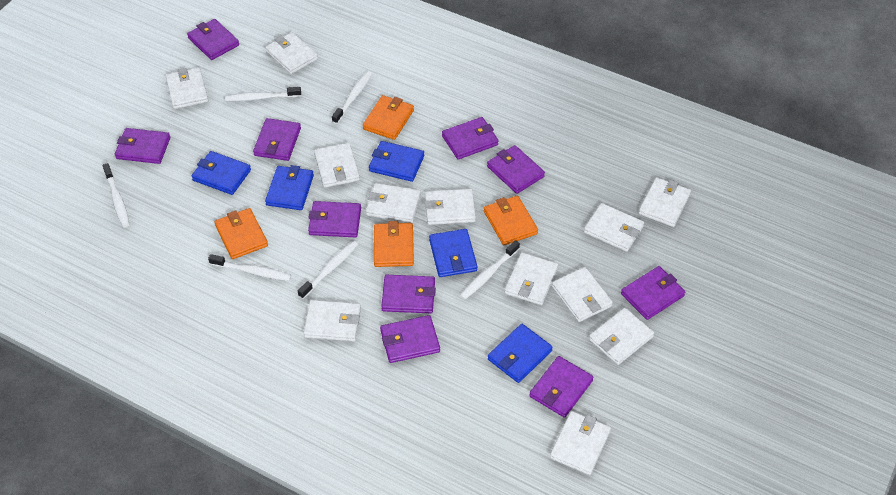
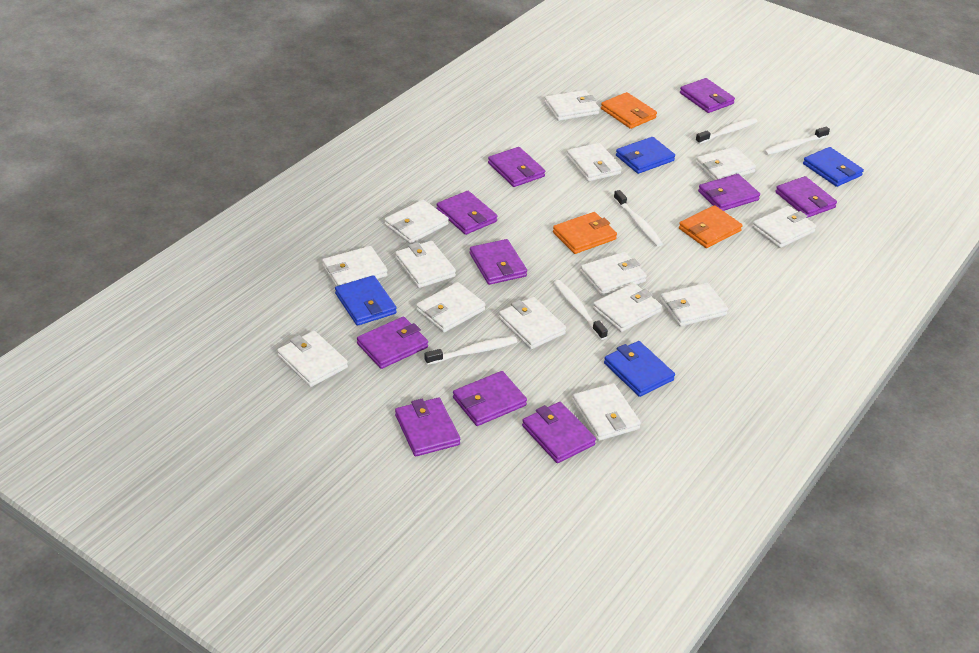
blue wallet: 5 -> 4
orange wallet: 4 -> 3
white toothbrush: 6 -> 5
white wallet: 12 -> 14

